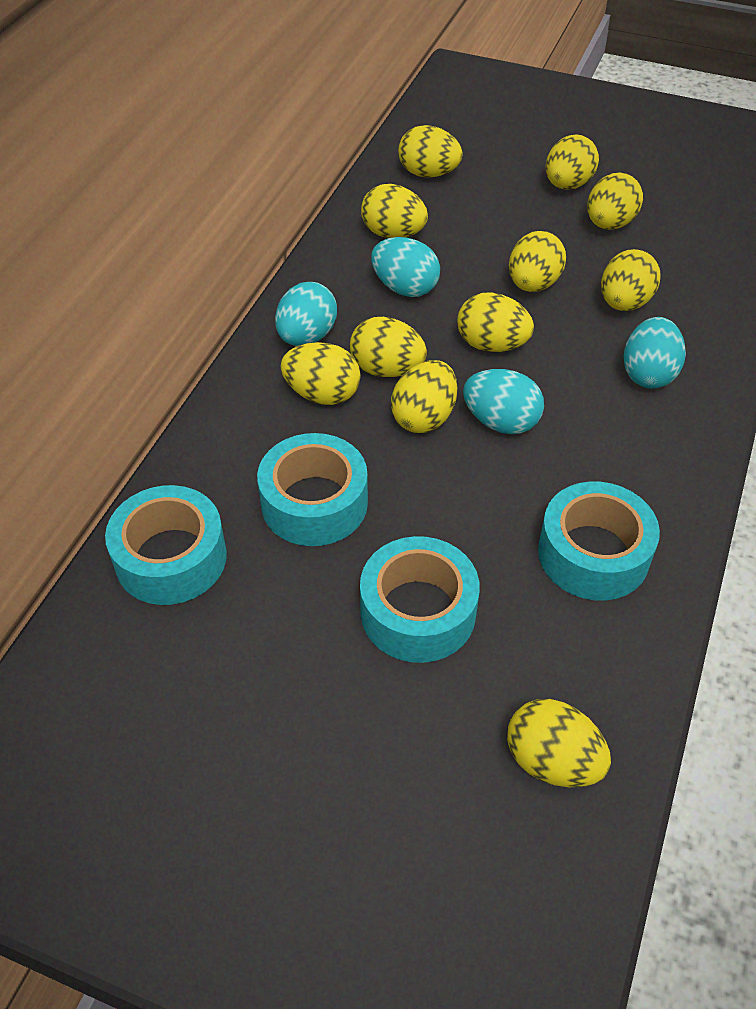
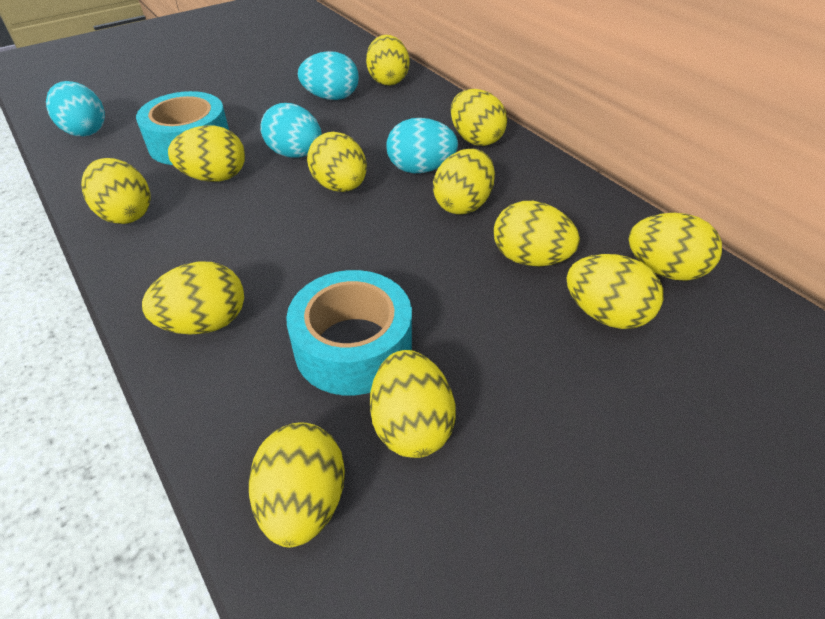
turquoise tape: 4 -> 2
yellow egg: 11 -> 12

